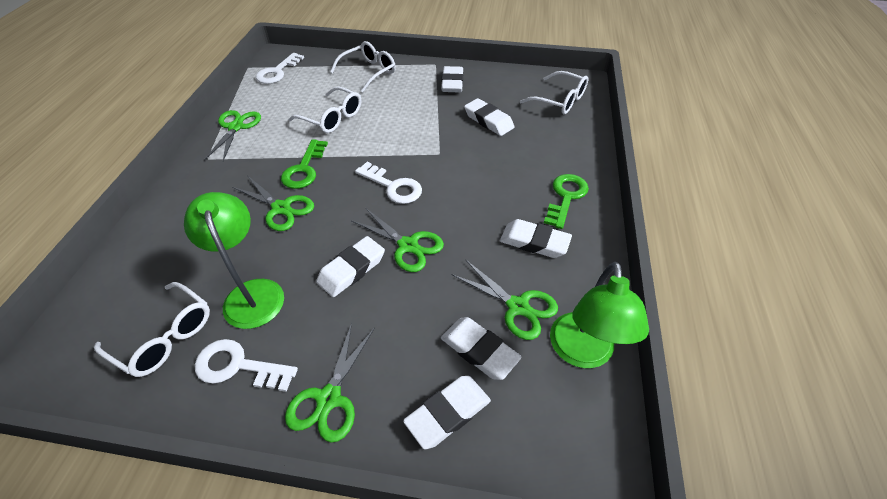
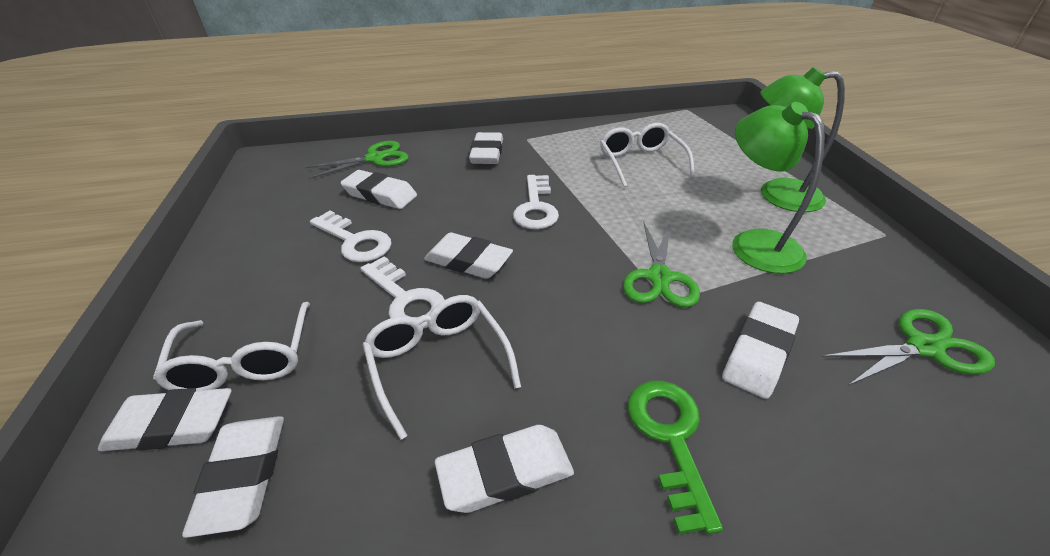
green key: 2 -> 1
green scissors: 5 -> 3
white eraser: 6 -> 7
white glasses: 4 -> 3

